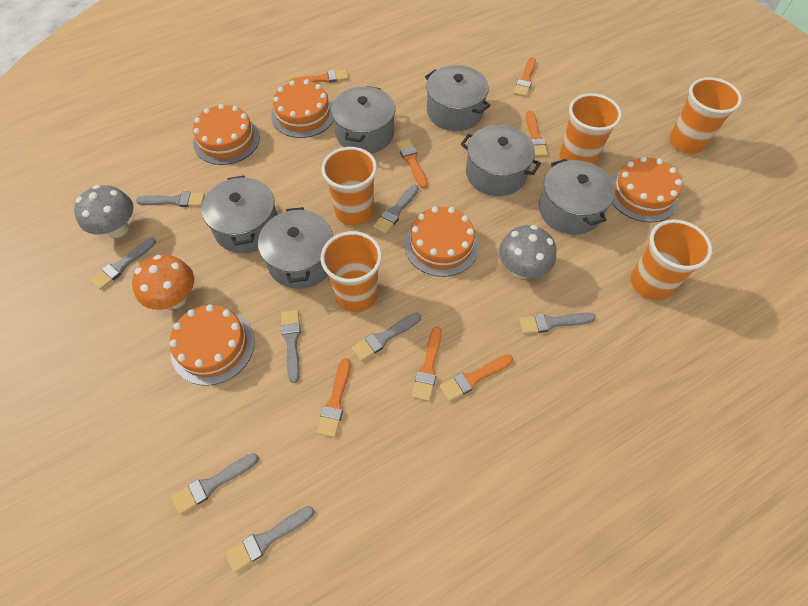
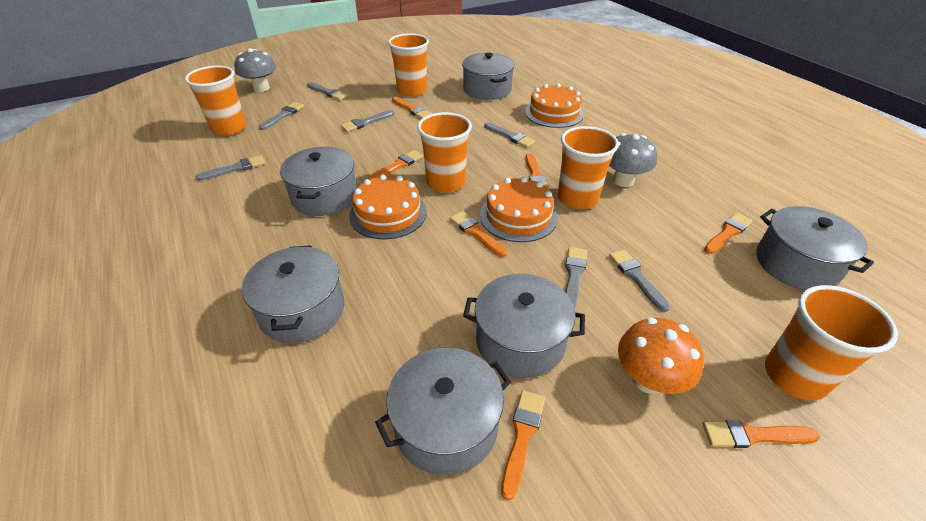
grey brush: 8 -> 7
orange cake: 5 -> 3

